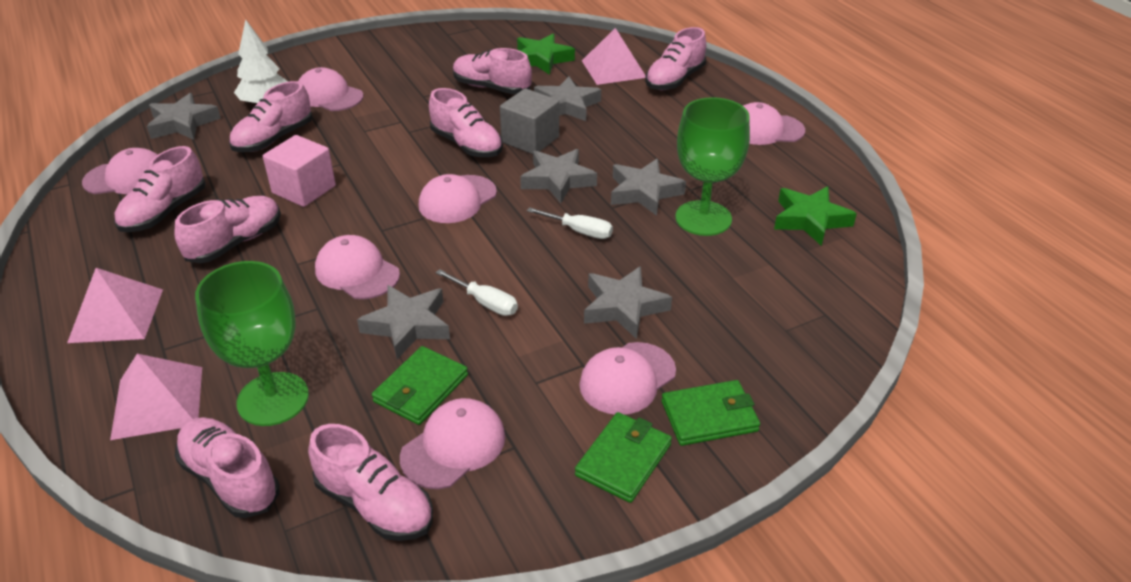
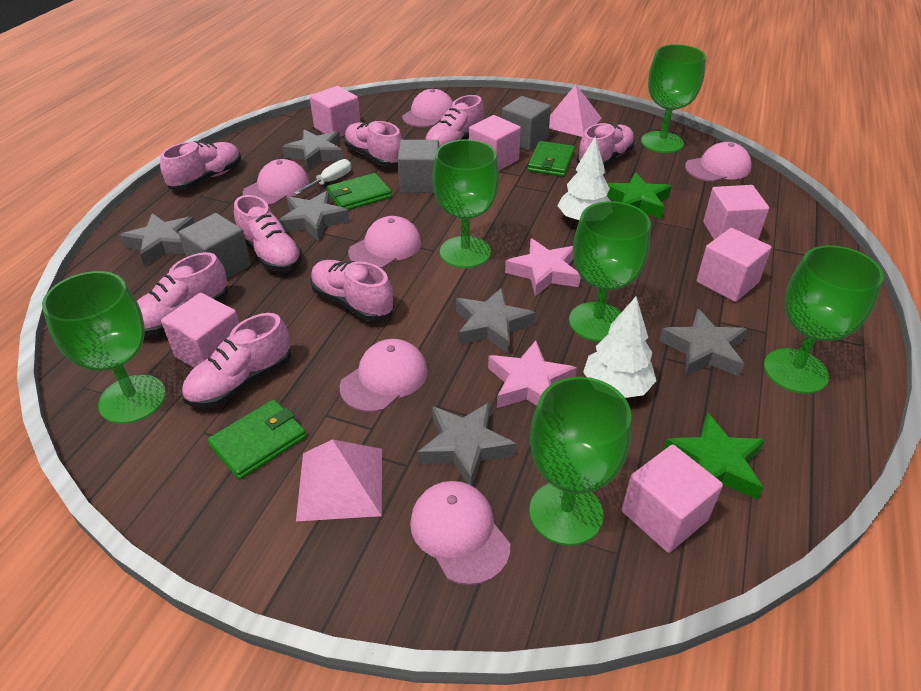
green goblet: 2 -> 6
grey cube: 1 -> 3
pink cap: 7 -> 6
pink cube: 1 -> 6
pink pyramid: 3 -> 2
pink star: 0 -> 2
white screwdriver: 2 -> 1
white tree: 1 -> 2

